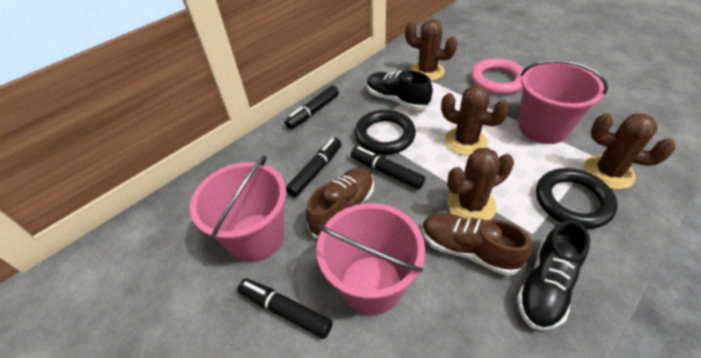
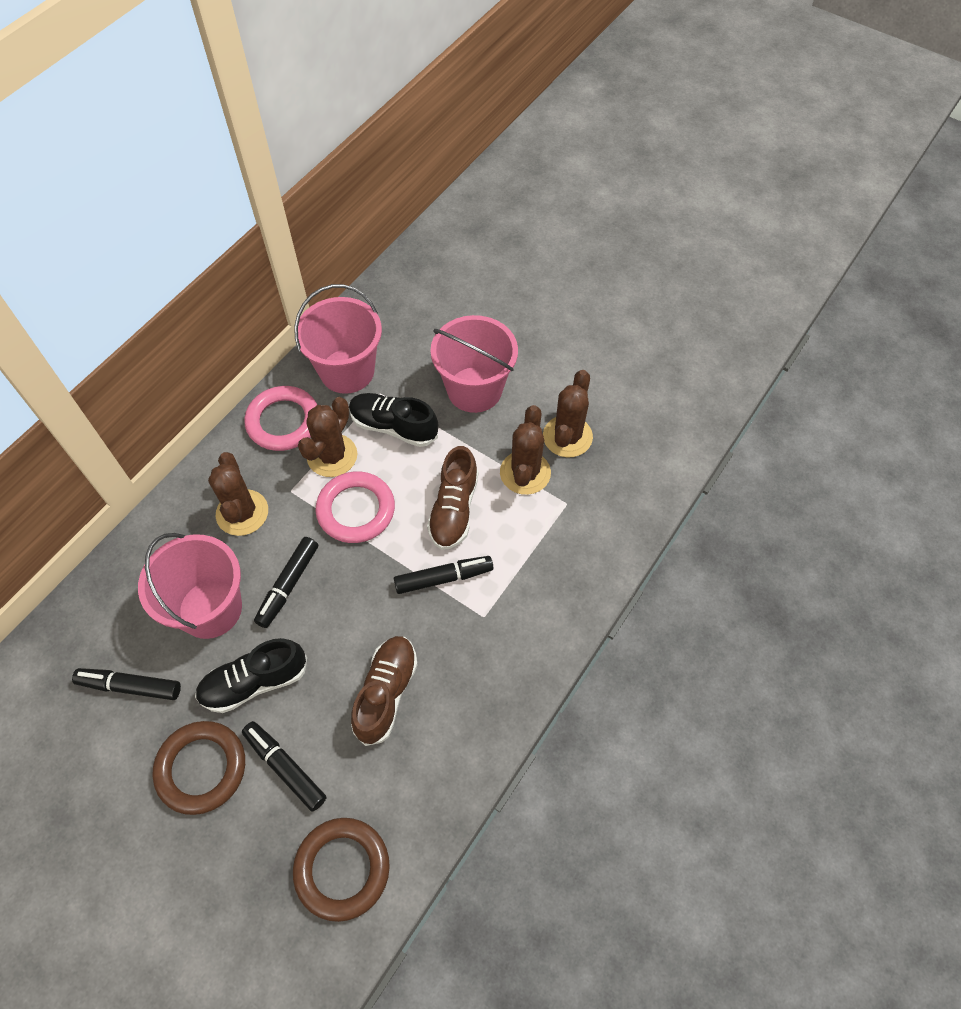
black ring: 2 -> 0
brown ring: 0 -> 2
pink ring: 1 -> 2

